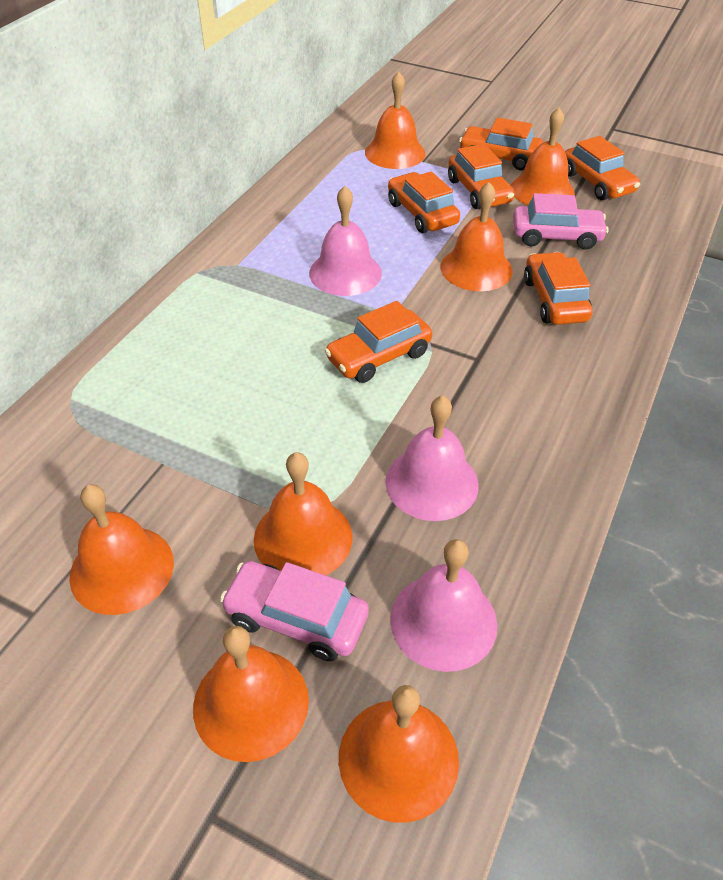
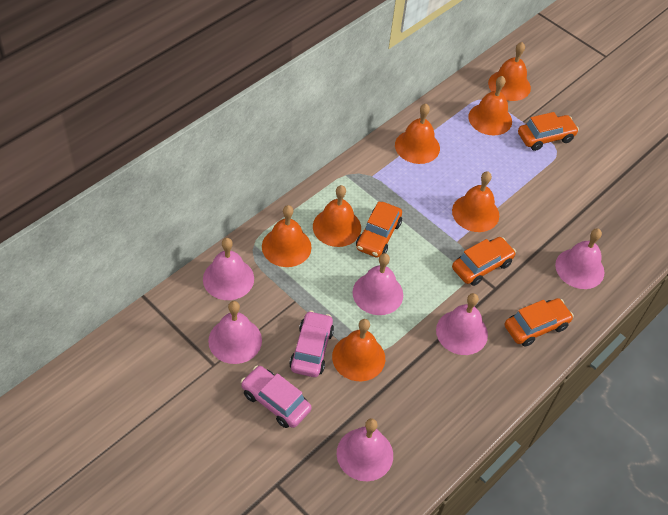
orange car: 6 -> 4
pink bell: 3 -> 6

